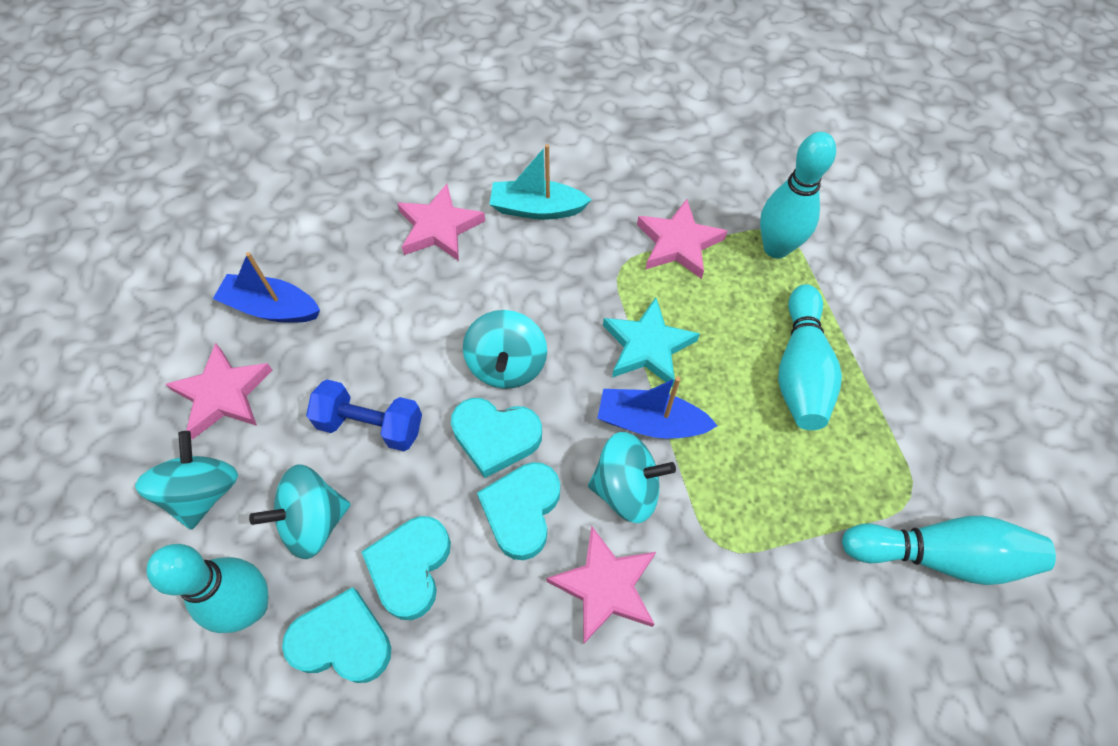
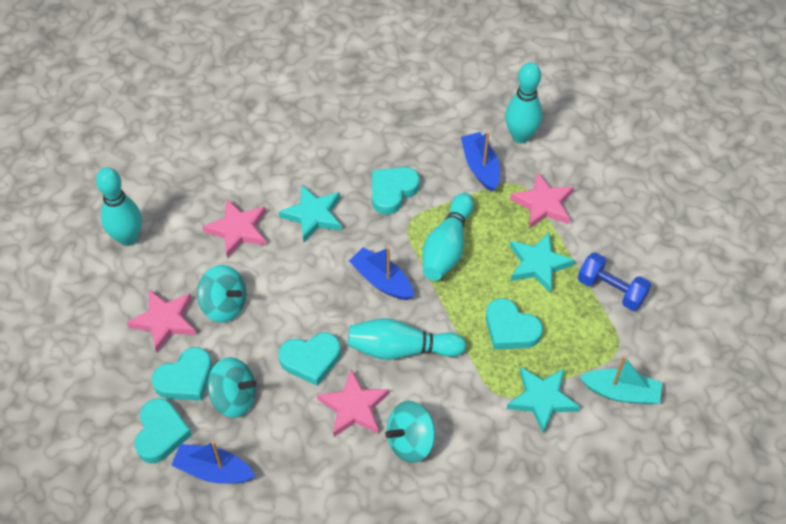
blue boat: 2 -> 3
turquoise heart: 4 -> 5
turquoise spinning top: 4 -> 3
turquoise star: 1 -> 3

